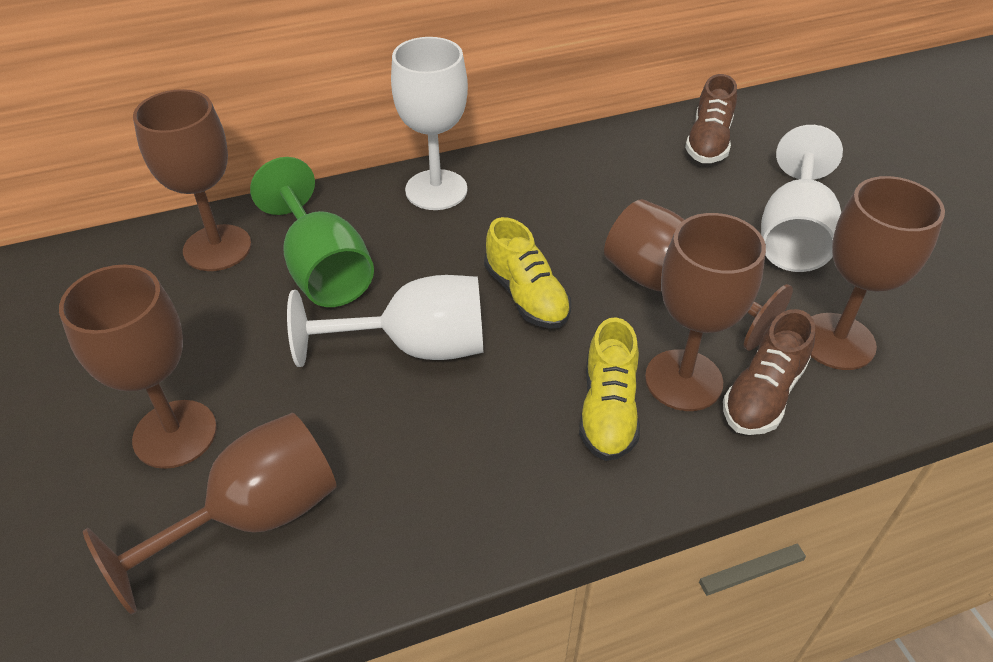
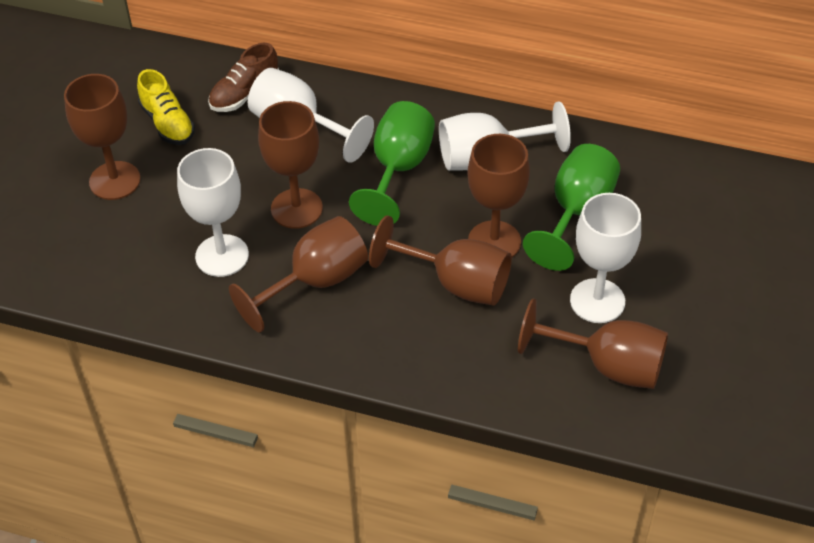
brown shoe: 2 -> 1
green goblet: 1 -> 2
white goblet: 3 -> 4
yellow shoe: 2 -> 1

